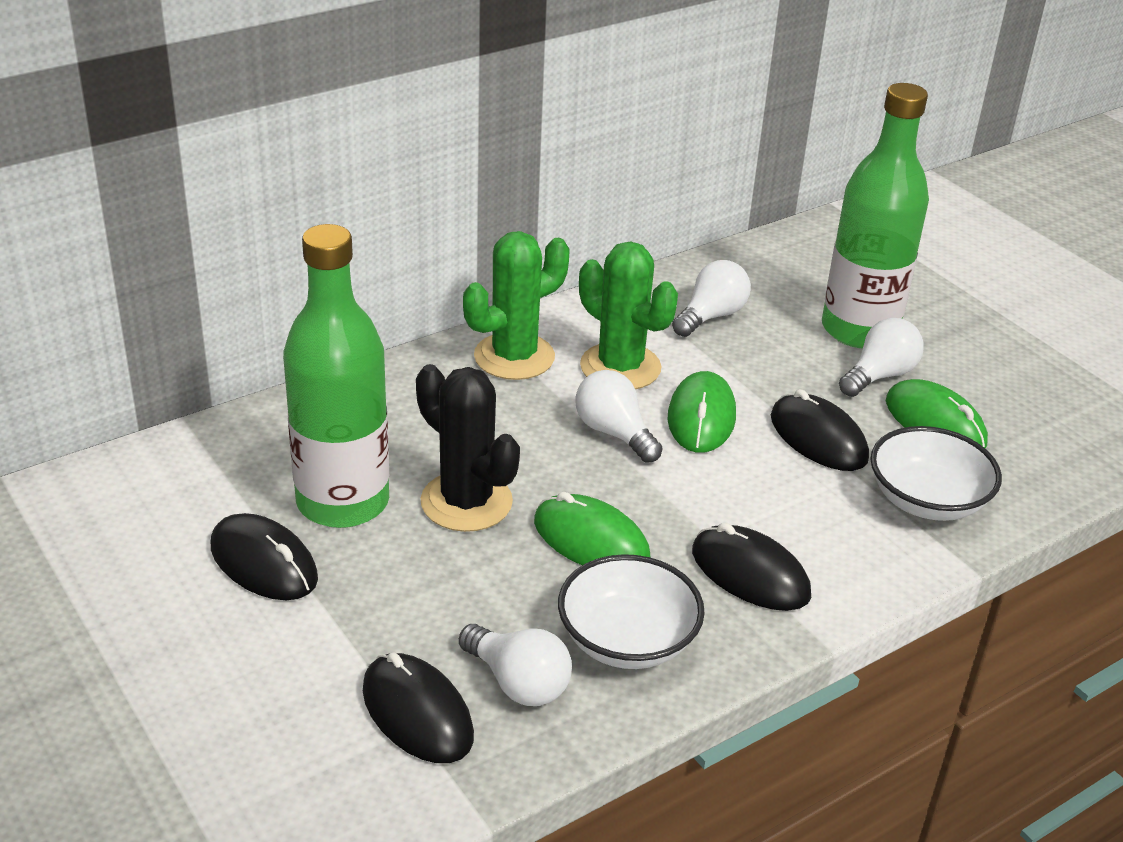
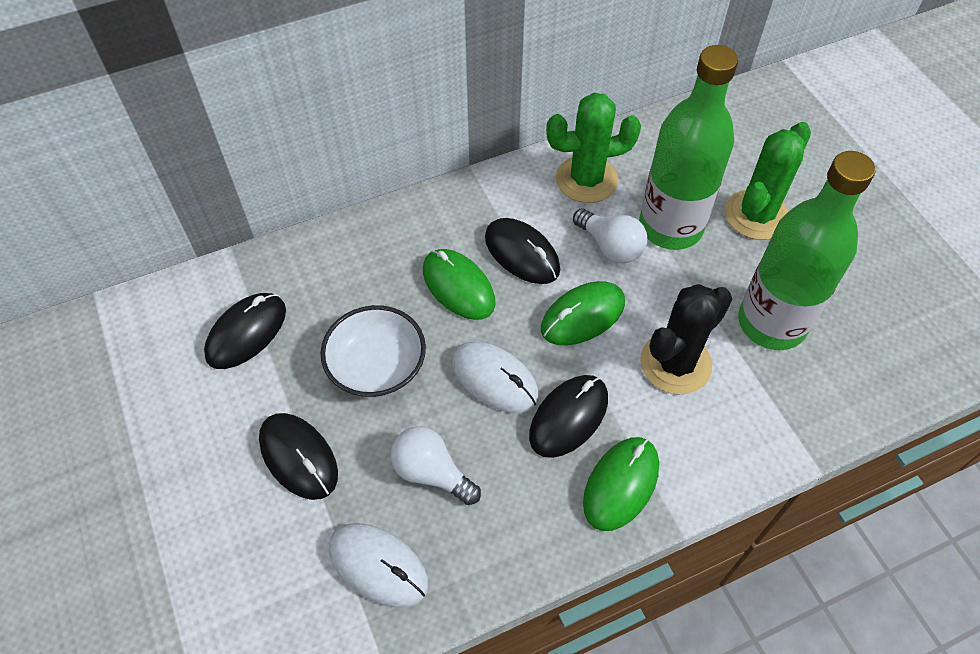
white bowl: 2 -> 1
white light bulb: 4 -> 2
white mouse: 0 -> 2

